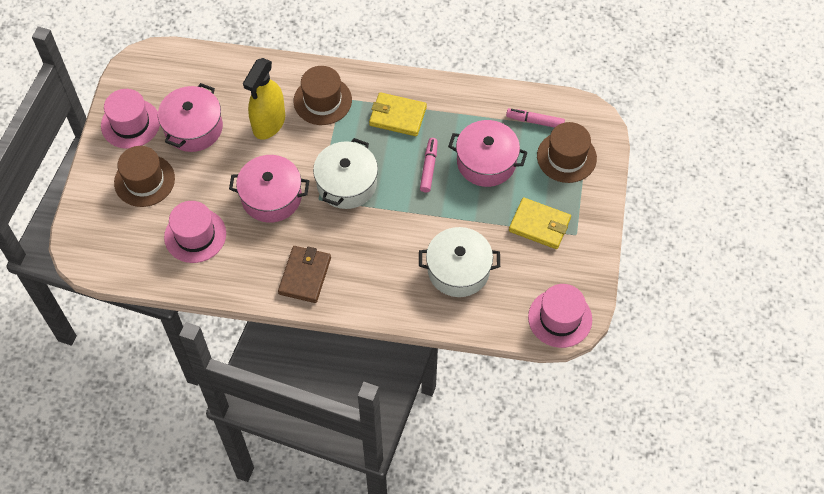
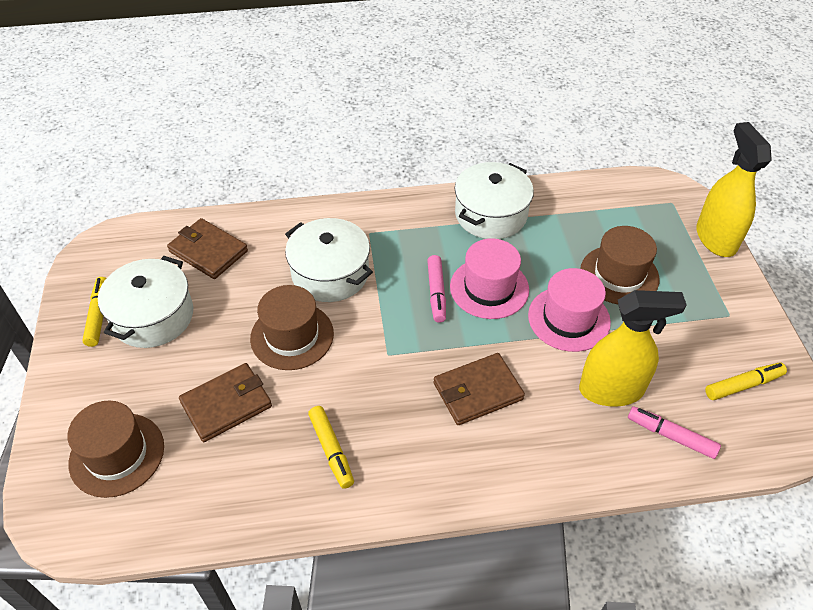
brown wallet: 1 -> 3
pink hat: 3 -> 2
pink pot: 3 -> 0
white pot: 2 -> 3
yellow marker: 0 -> 3
yellow spray bottle: 1 -> 2
yellow wallet: 2 -> 0

